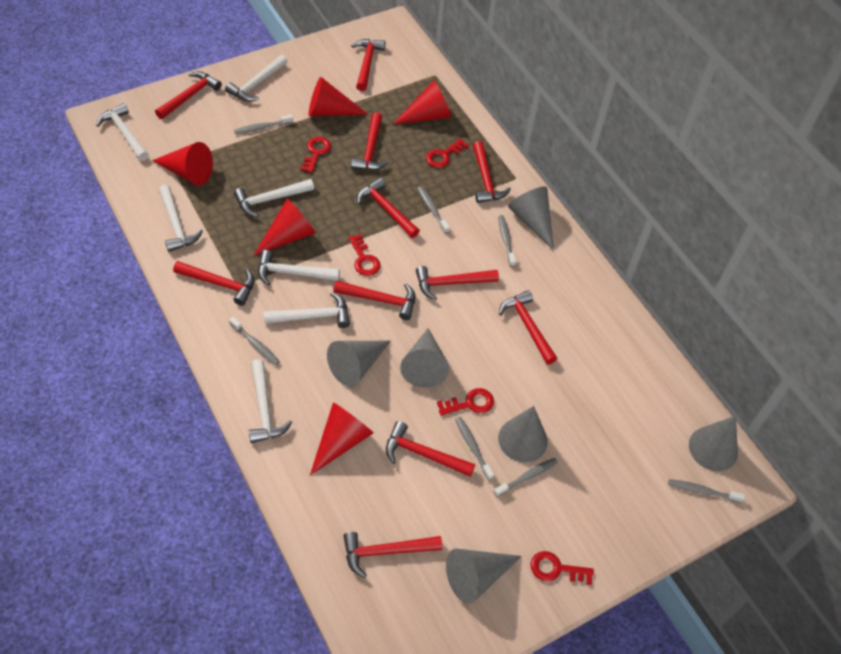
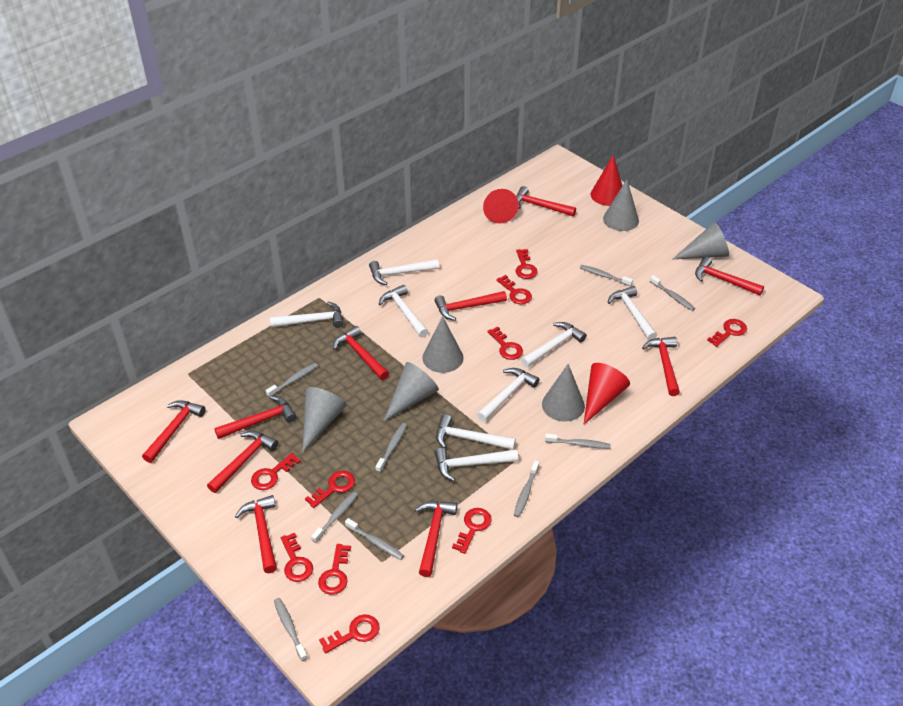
grey toothbrush: 7 -> 9
red cone: 5 -> 3
red hammer: 11 -> 10
red key: 5 -> 10
white hammer: 7 -> 8

